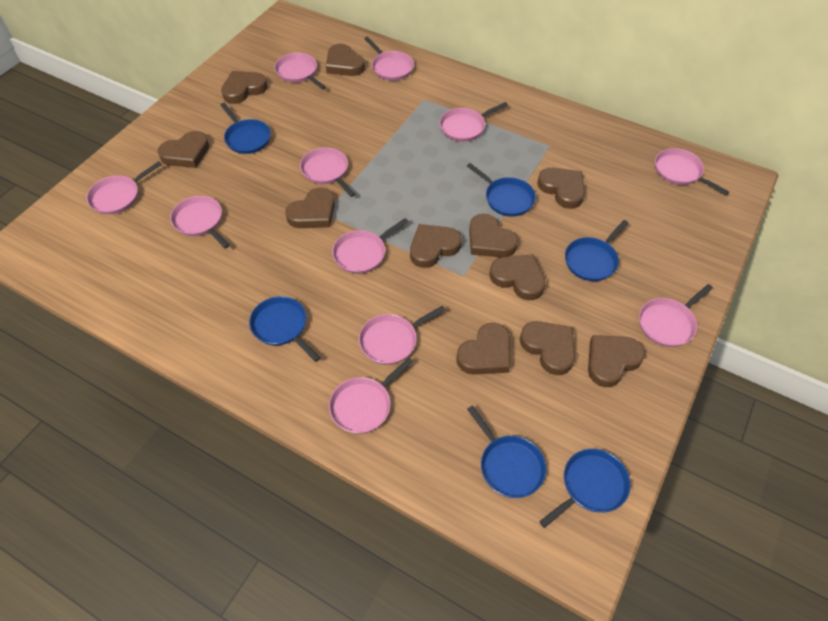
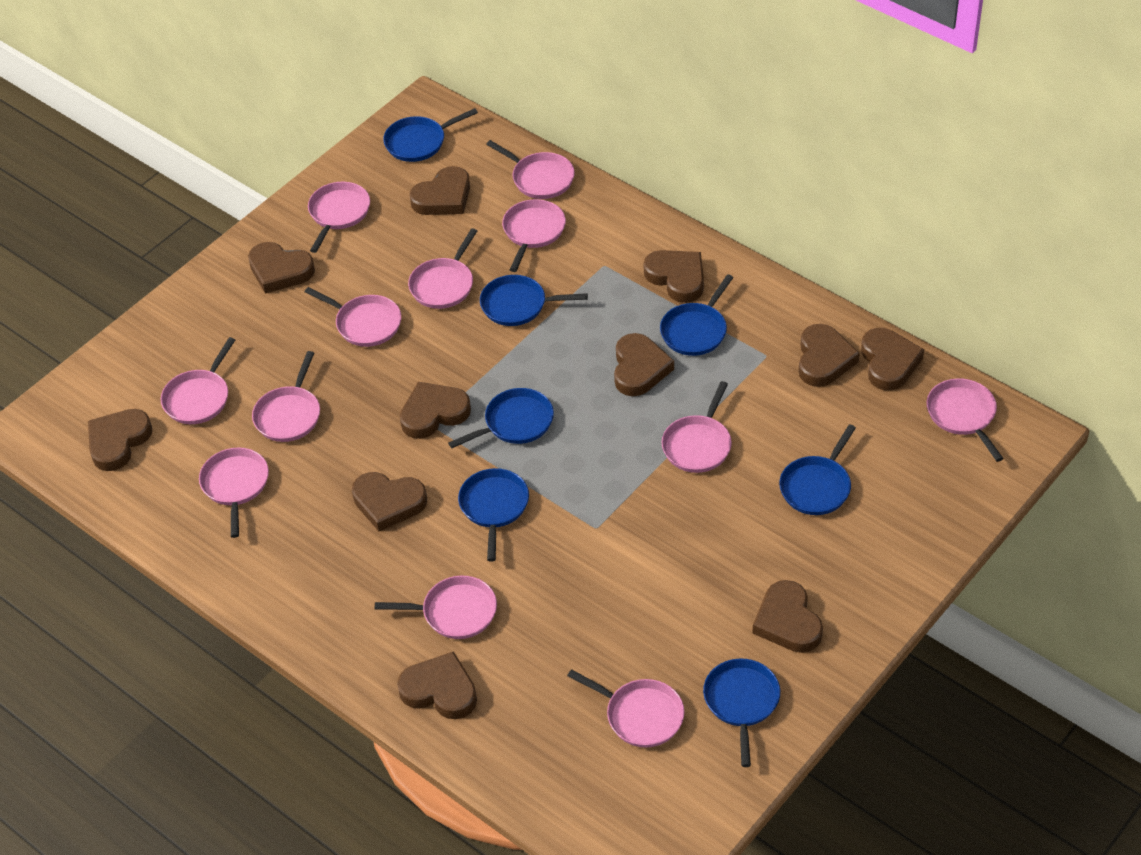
blue pan: 6 -> 7
pink pan: 11 -> 12

